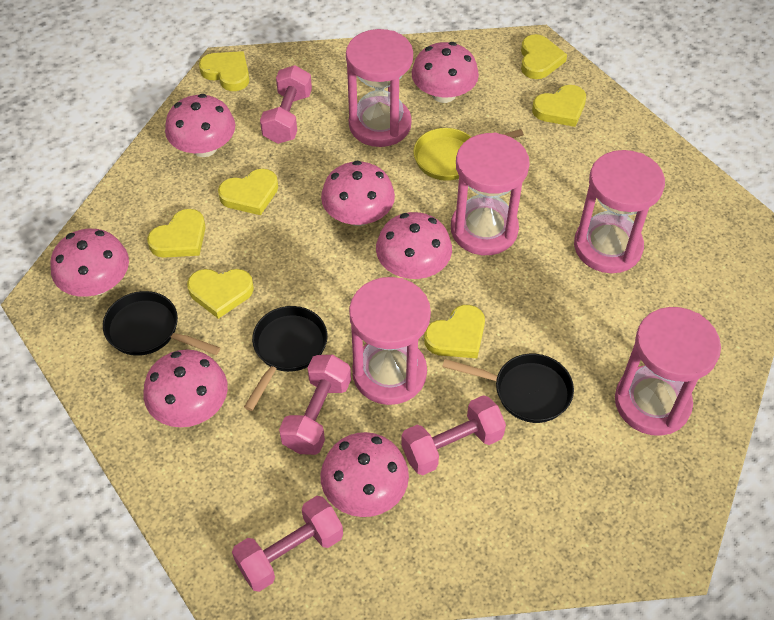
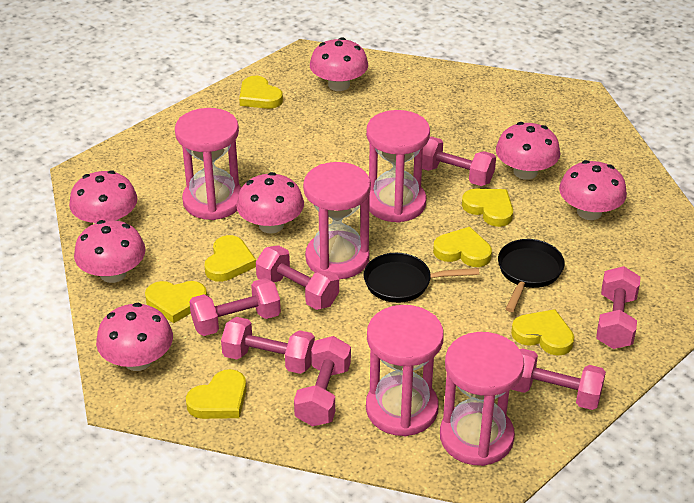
black pan: 3 -> 2
pink dumbbell: 4 -> 7
yellow pan: 1 -> 0

